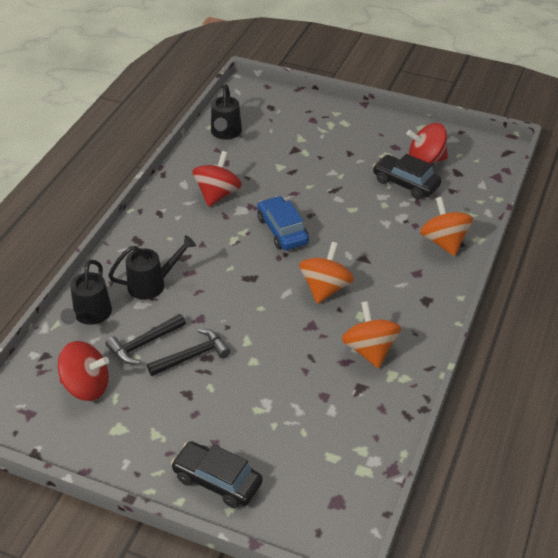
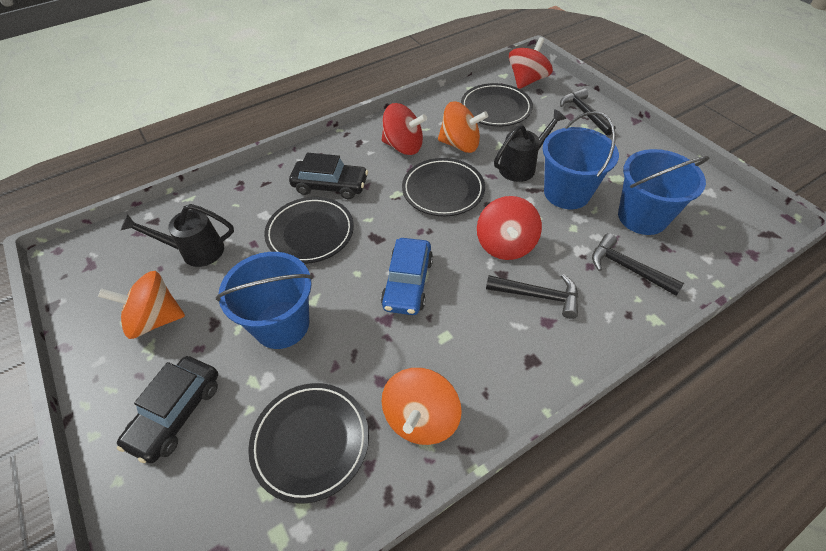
black hammer: 2 -> 3
black plate: 0 -> 4
black watering can: 3 -> 2
blue bucket: 0 -> 3

